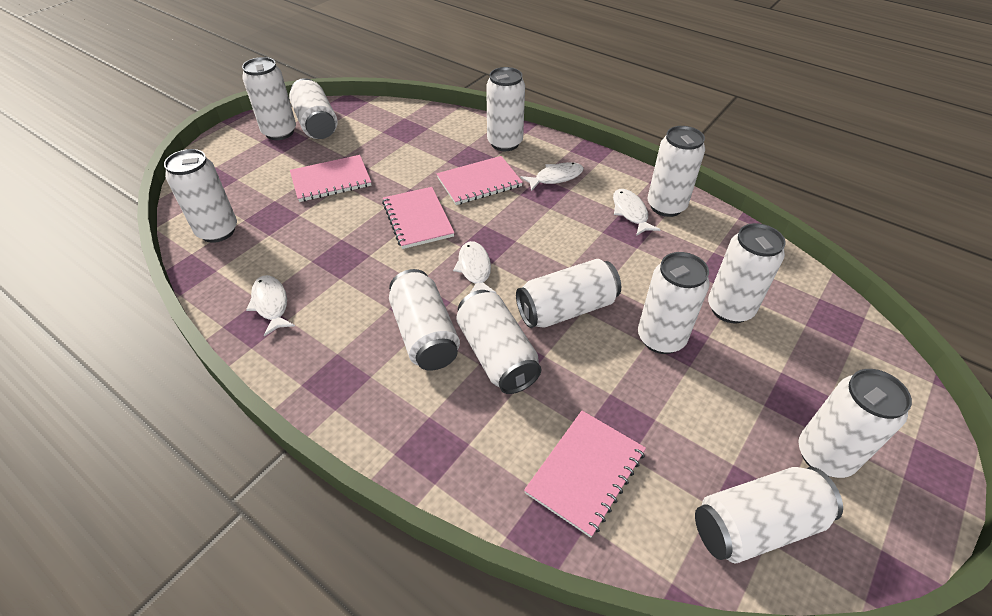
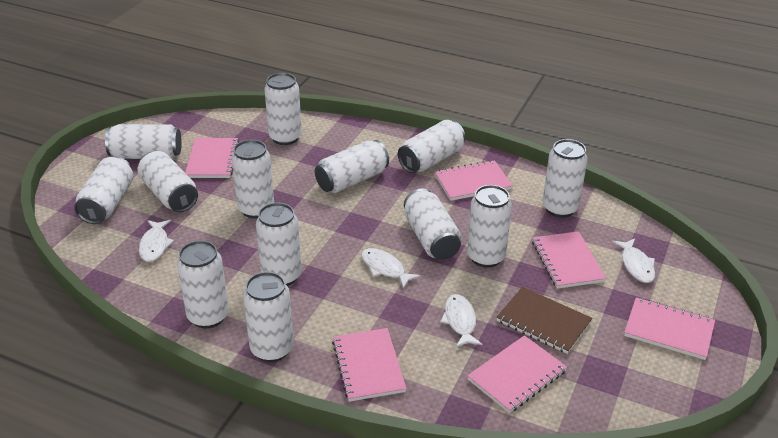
brown notebook: 0 -> 1
pink notebook: 4 -> 6
white can: 12 -> 13

